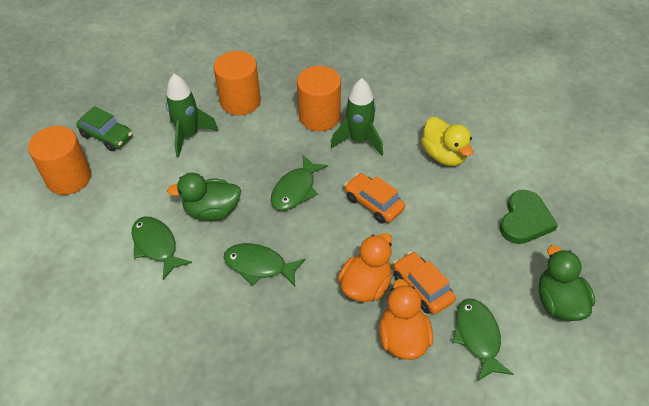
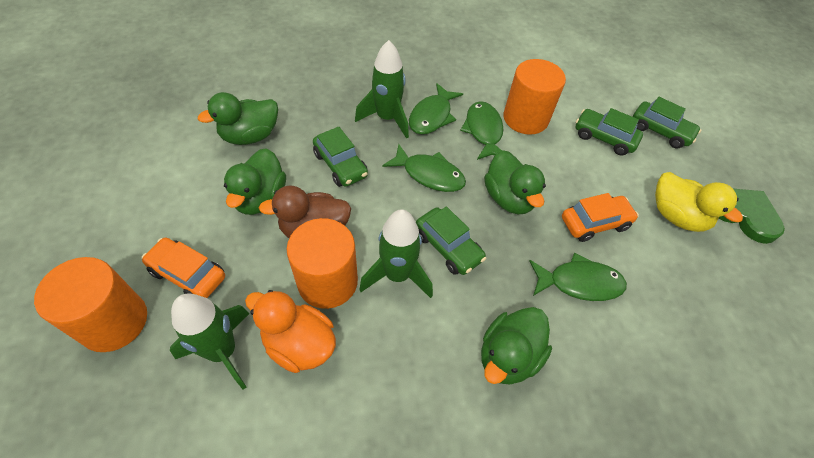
brown duck: 0 -> 1
green car: 1 -> 4
green duck: 2 -> 4
green rocket: 2 -> 3
orange duck: 2 -> 1

